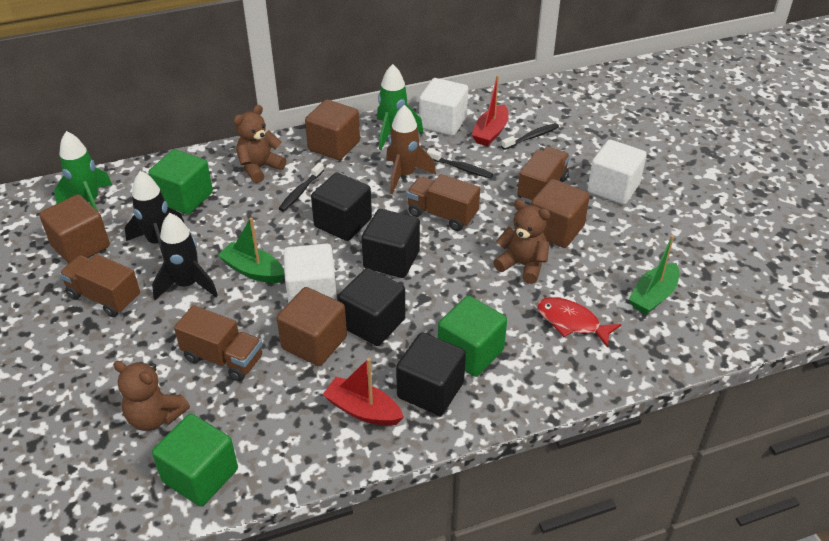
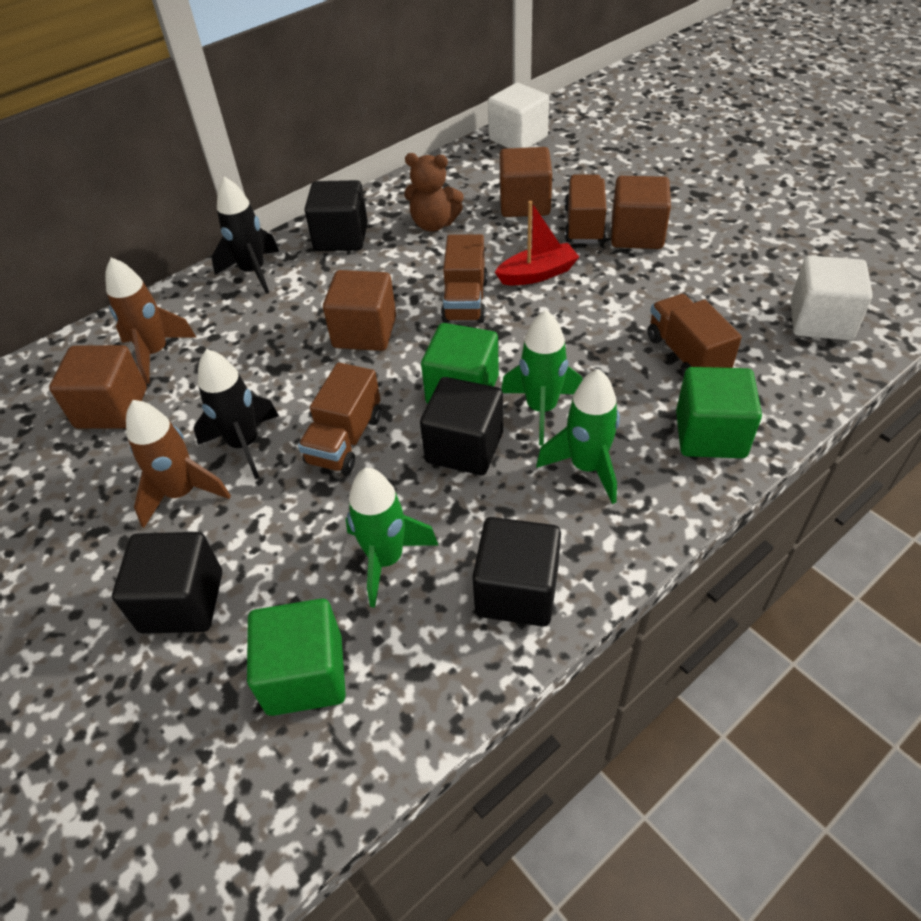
black toothbrush: 3 -> 0
brown rocket: 1 -> 2
brown teddy bear: 3 -> 1
green boat: 2 -> 0
green rocket: 2 -> 3
red boat: 2 -> 1
red fish: 1 -> 0
white cube: 3 -> 2

